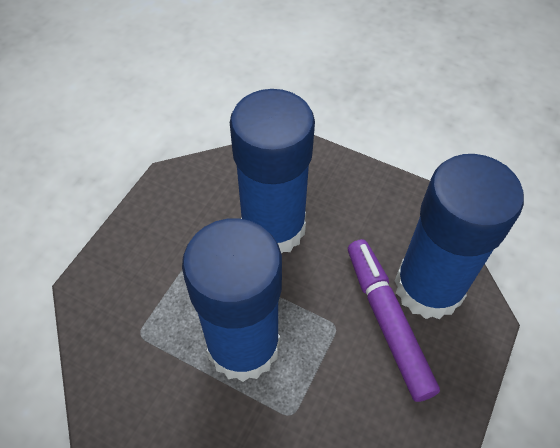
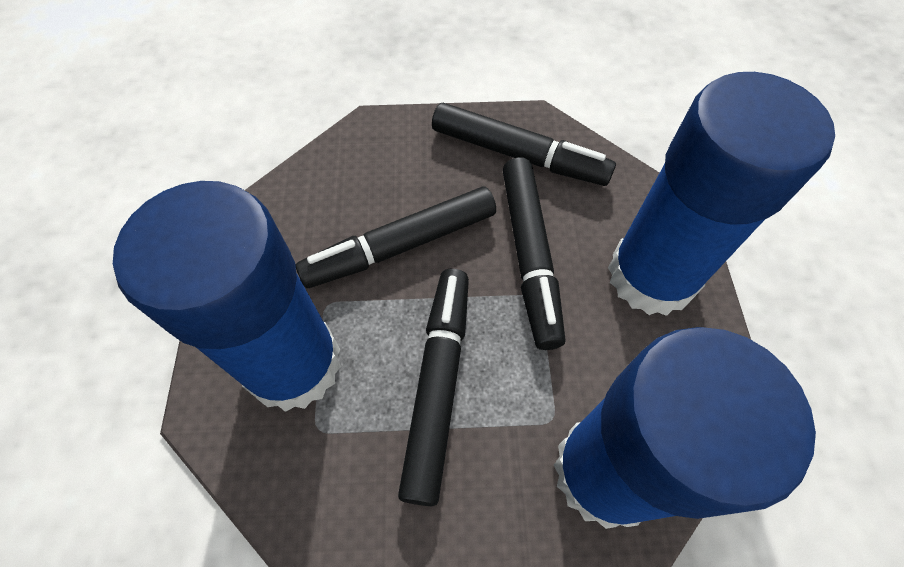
black marker: 0 -> 4
purple marker: 1 -> 0

